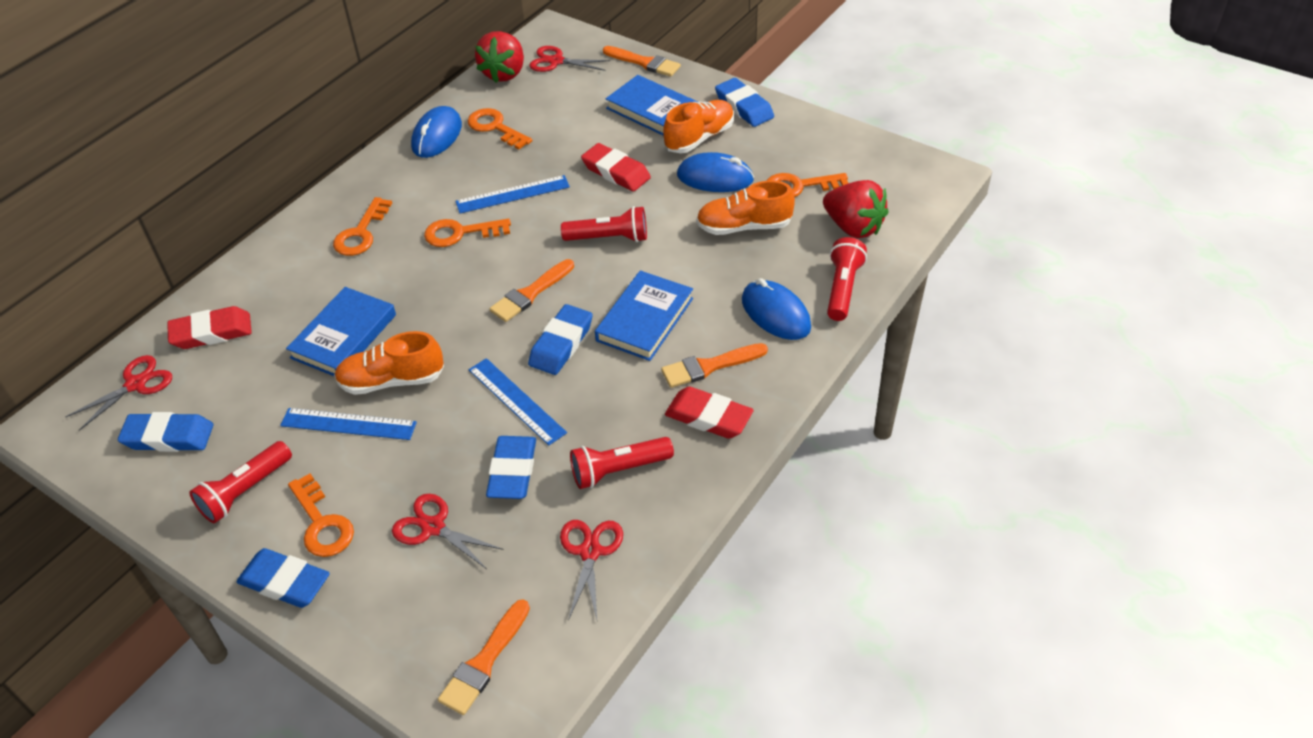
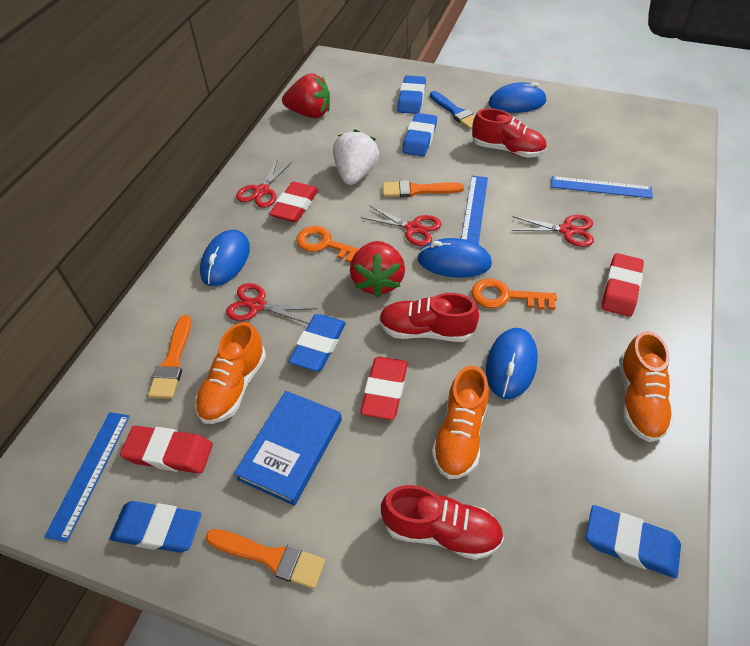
blue book: 3 -> 1
blue brush: 0 -> 1
blue mouse: 3 -> 4
orange brush: 4 -> 3
orange key: 5 -> 2
red eraser: 3 -> 4
red flashlight: 4 -> 0
red shoe: 0 -> 3
white strawberry: 0 -> 1

